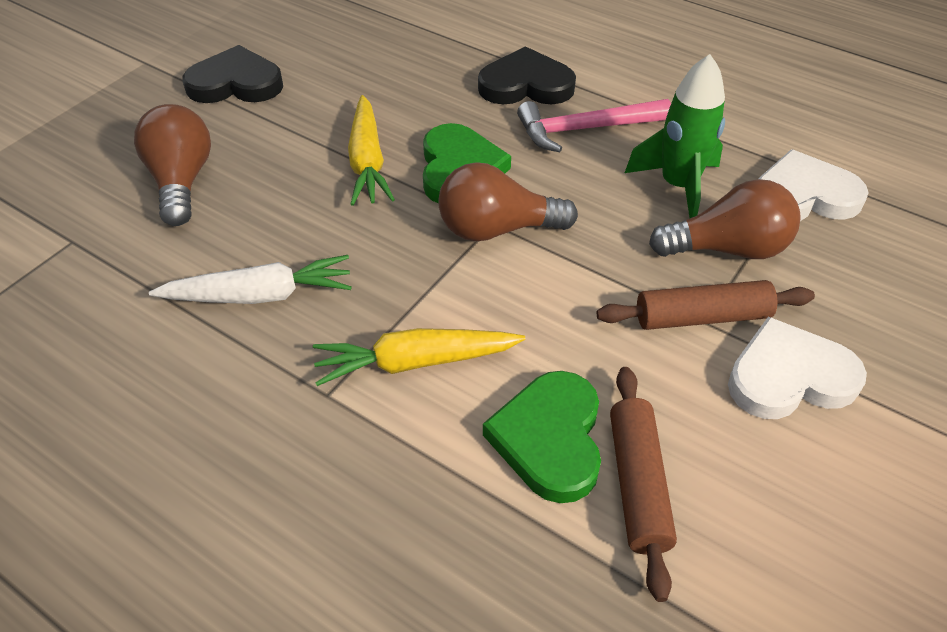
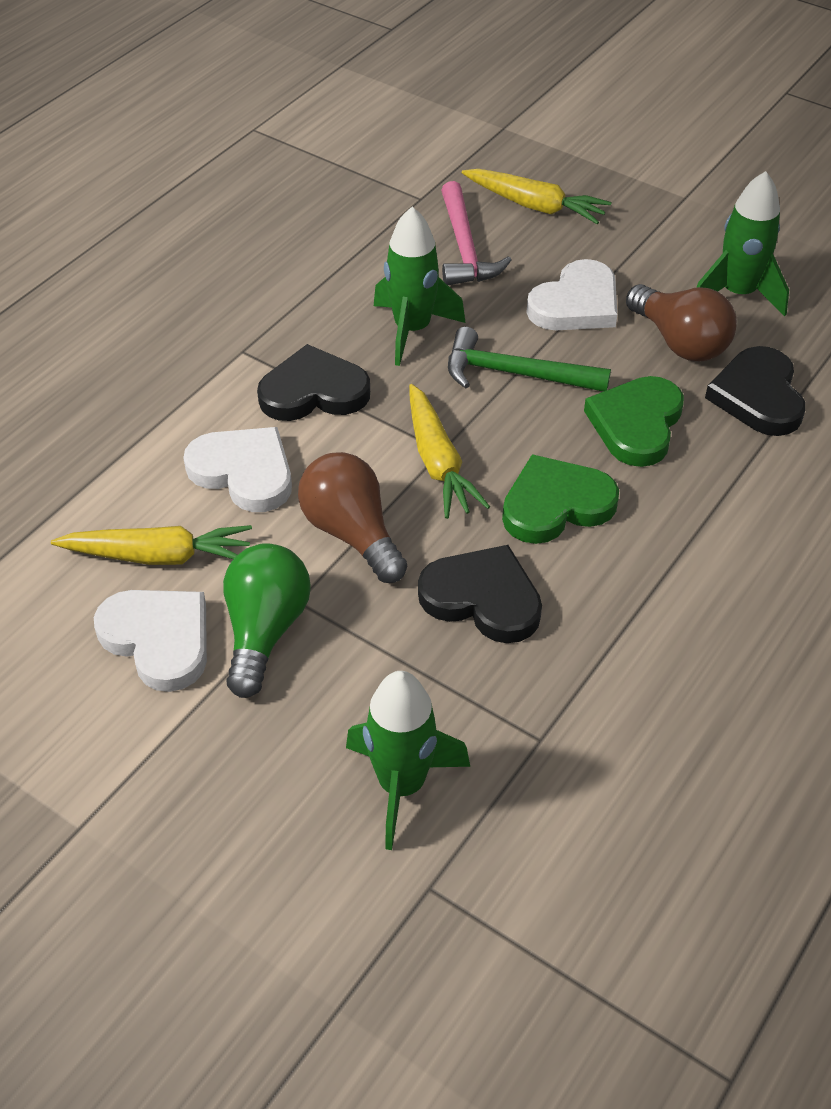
black heart: 2 -> 3
brown light bulb: 3 -> 2
brown rolling pin: 2 -> 0
green hammer: 0 -> 1
green light bulb: 0 -> 1
green rocket: 1 -> 3
white carrot: 1 -> 0
white heart: 2 -> 3
yellow carrot: 2 -> 3

